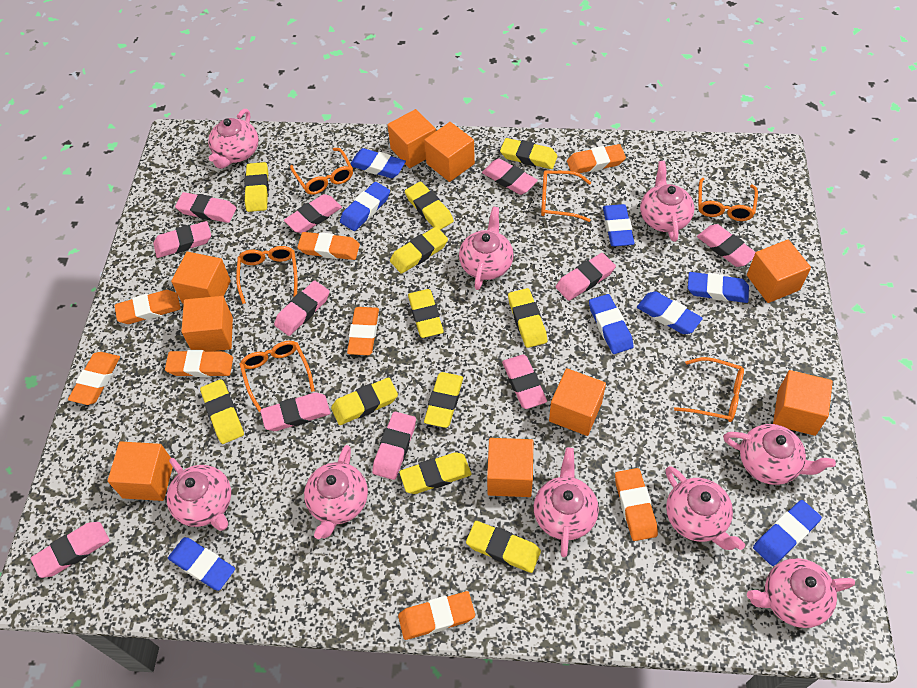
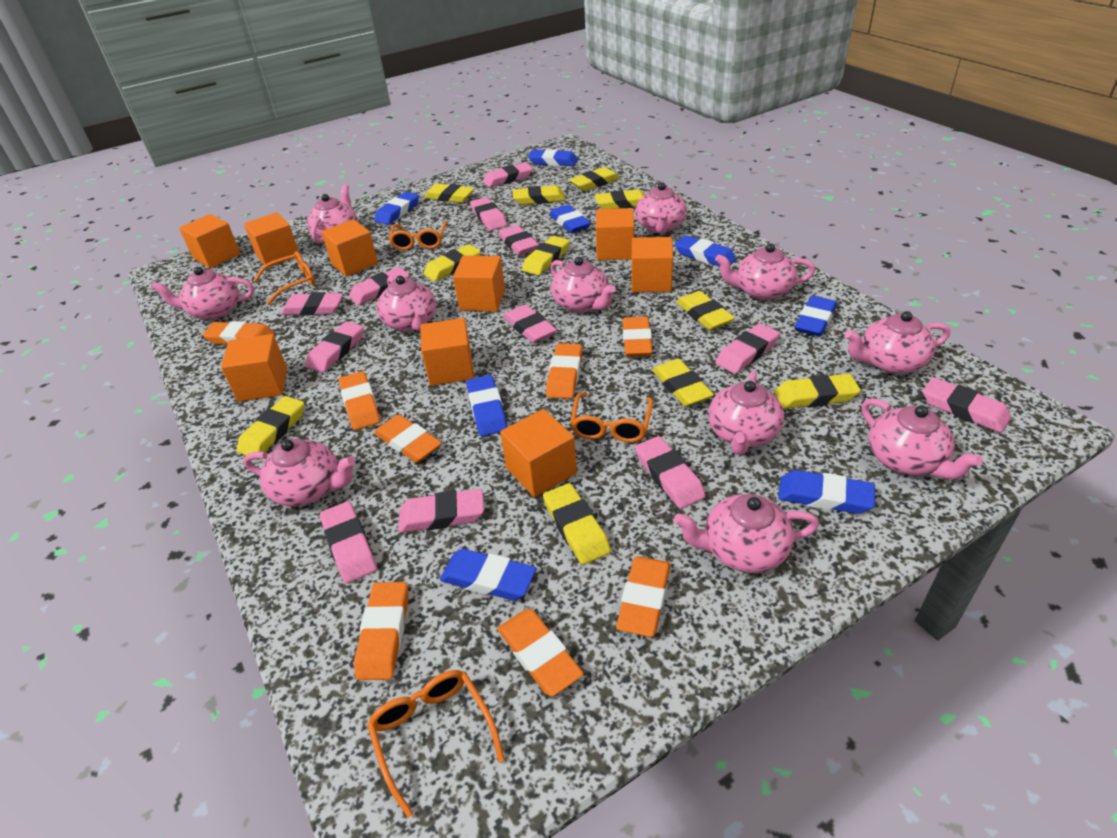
orange glasses: 6 -> 4
pink eraser: 11 -> 12
pink teapot: 9 -> 11

